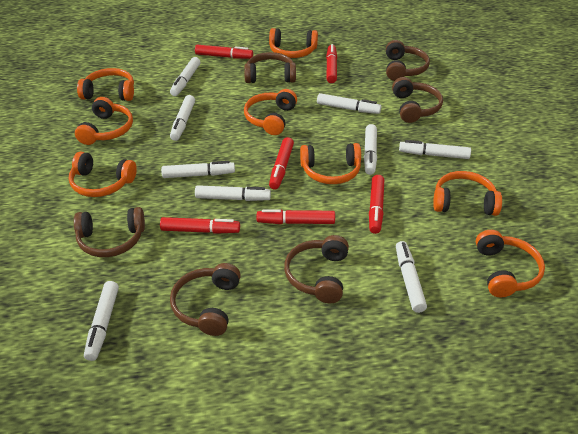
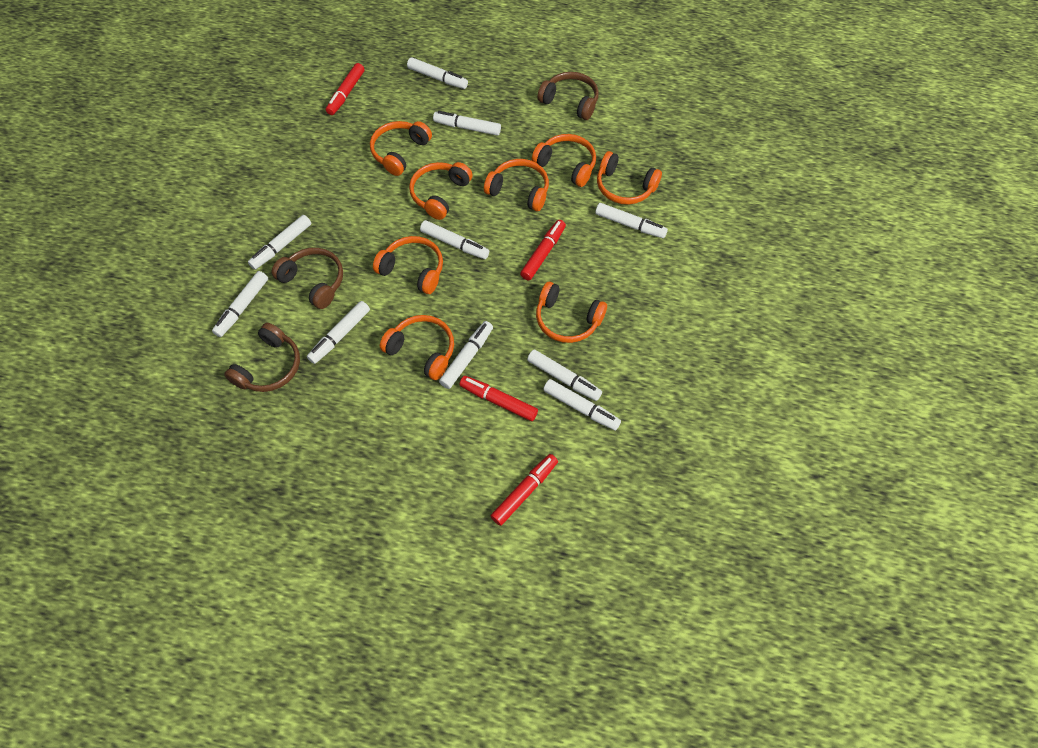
brown headphones: 6 -> 3
red marker: 6 -> 4
white marker: 9 -> 10

